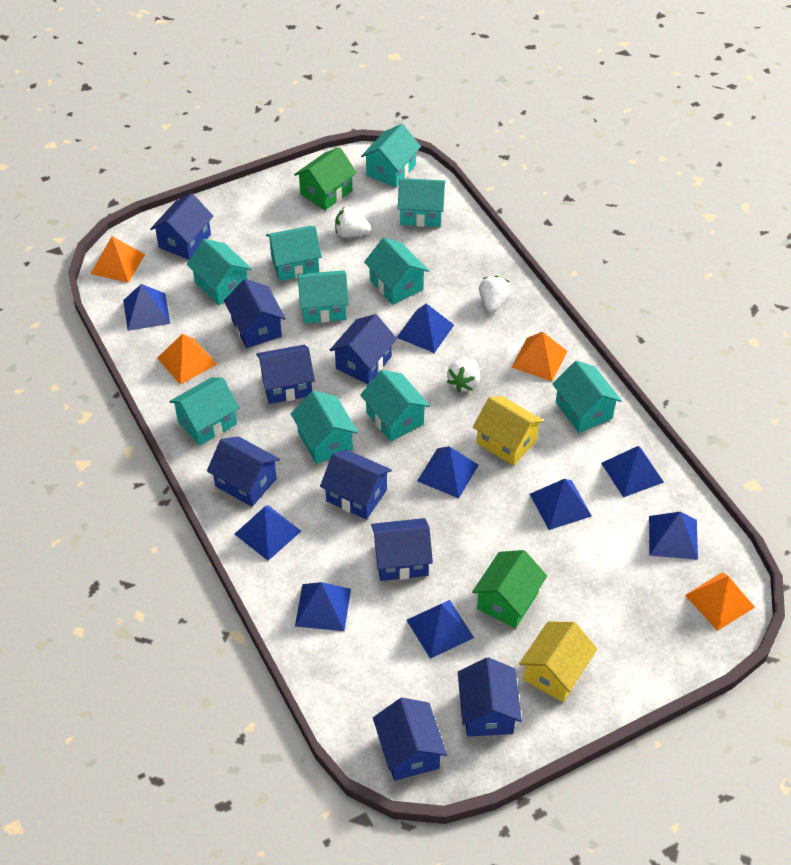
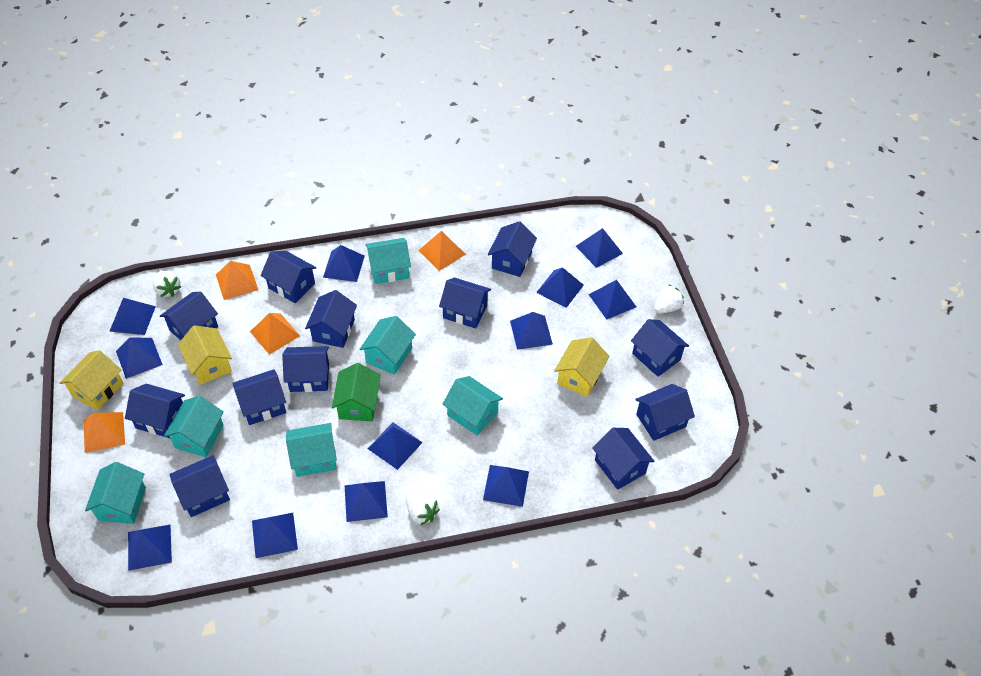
blue house: 9 -> 12
blue pyramid: 9 -> 12
green house: 2 -> 1
turquoise house: 10 -> 6
yellow house: 2 -> 3

